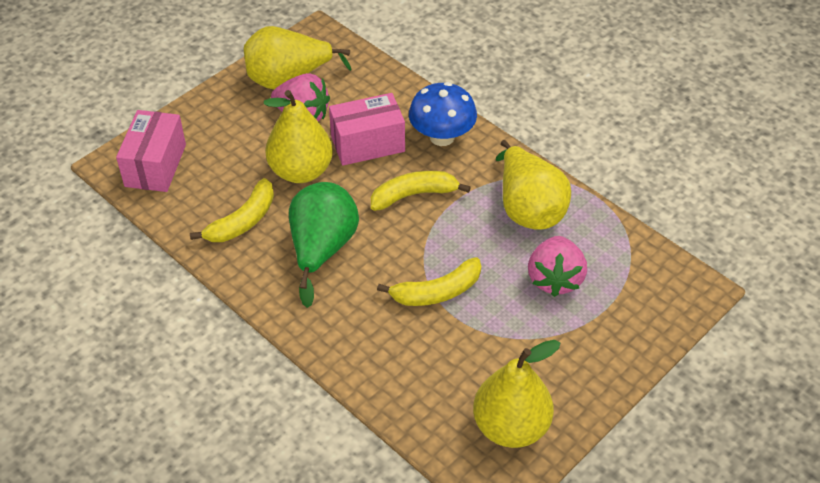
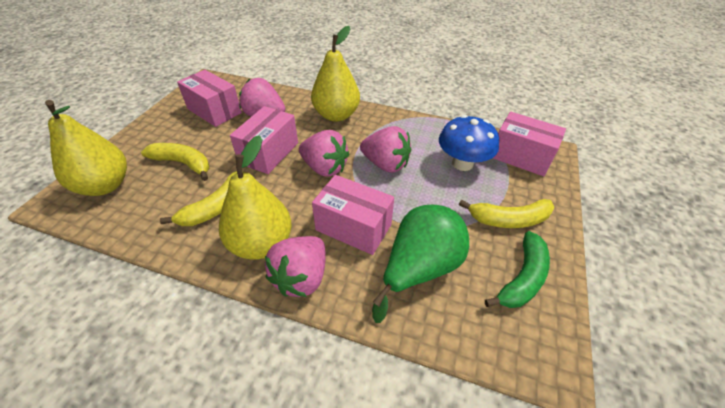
green banana: 0 -> 1
pink box: 2 -> 4
pink strawberry: 2 -> 4
yellow pear: 4 -> 3

